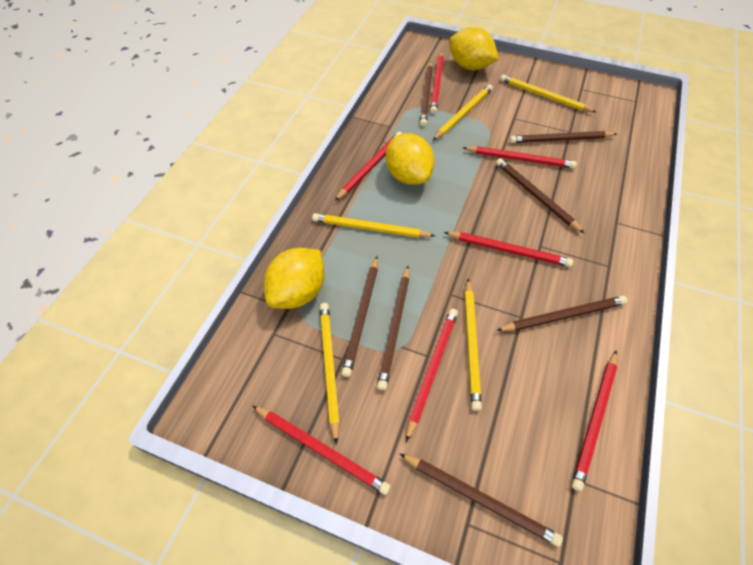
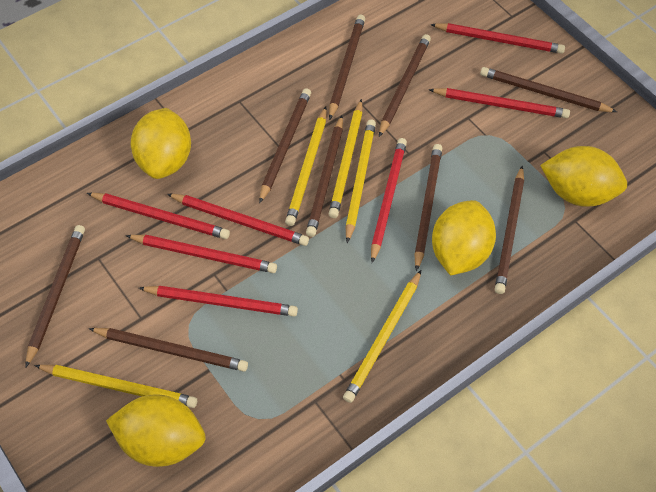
brown pencil: 7 -> 9
yellow lemon: 3 -> 4

